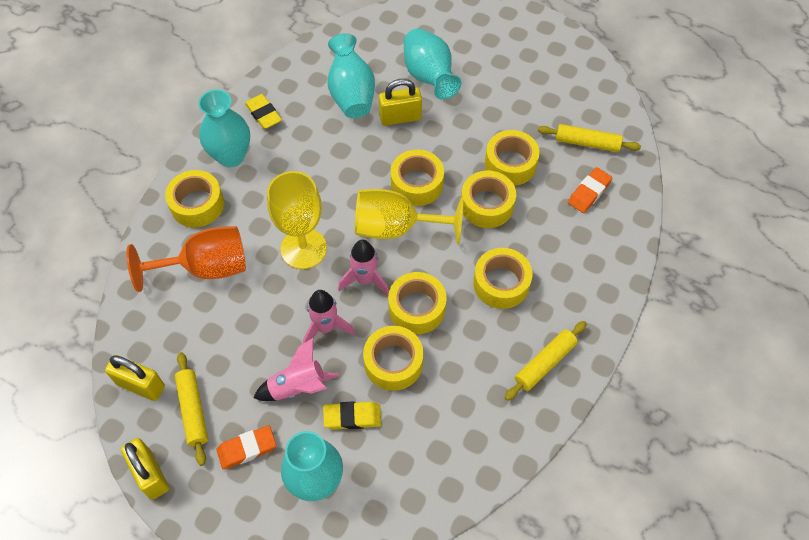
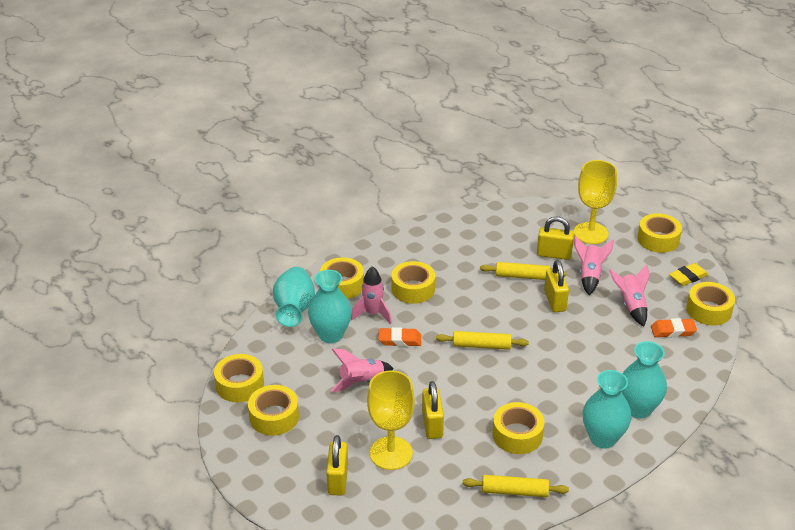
orange goblet: 1 -> 0
pink rocket: 3 -> 4
yellow eraser: 2 -> 1
yellow padlock: 3 -> 4

